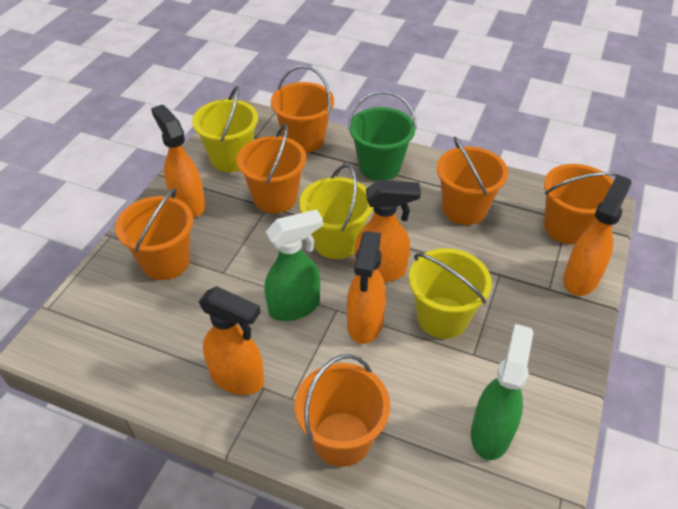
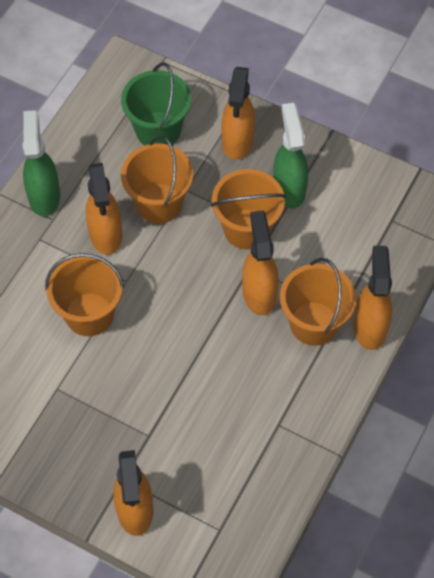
orange bucket: 6 -> 4
yellow bucket: 3 -> 0

